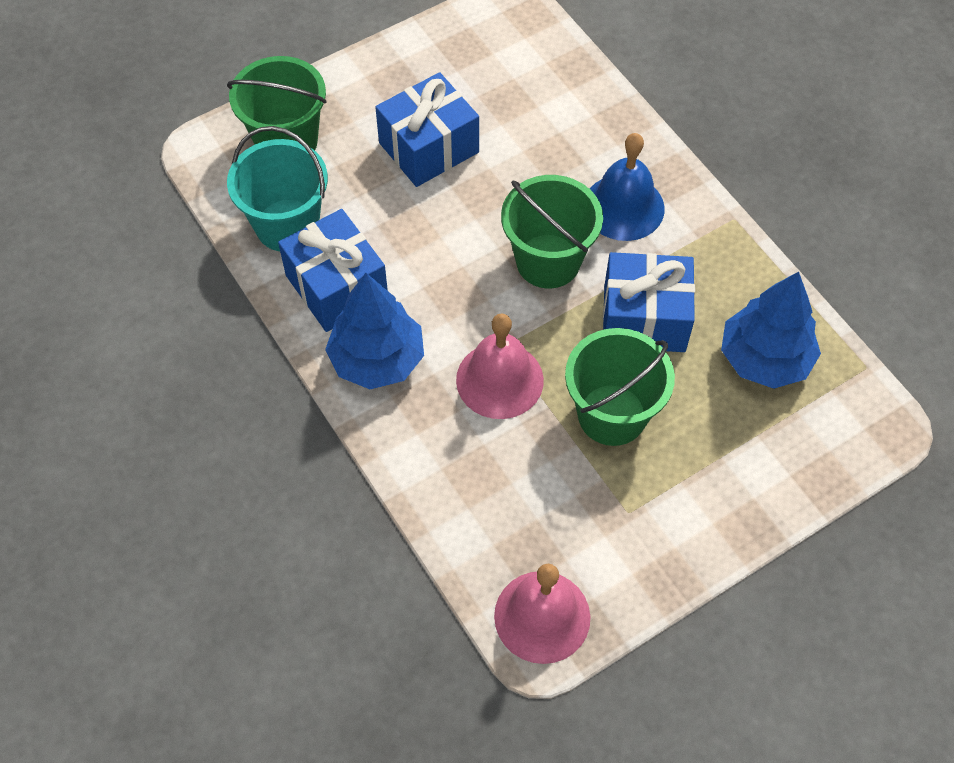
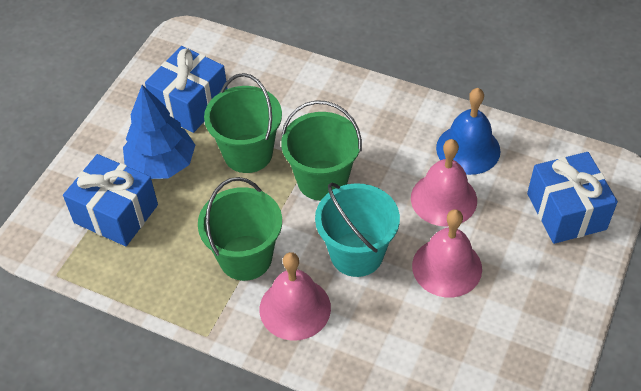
blue tree: 2 -> 1
pink bell: 2 -> 3

